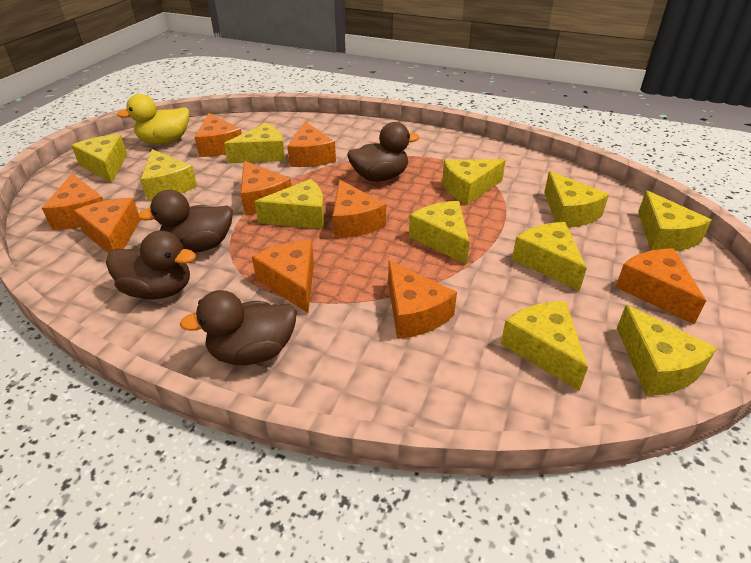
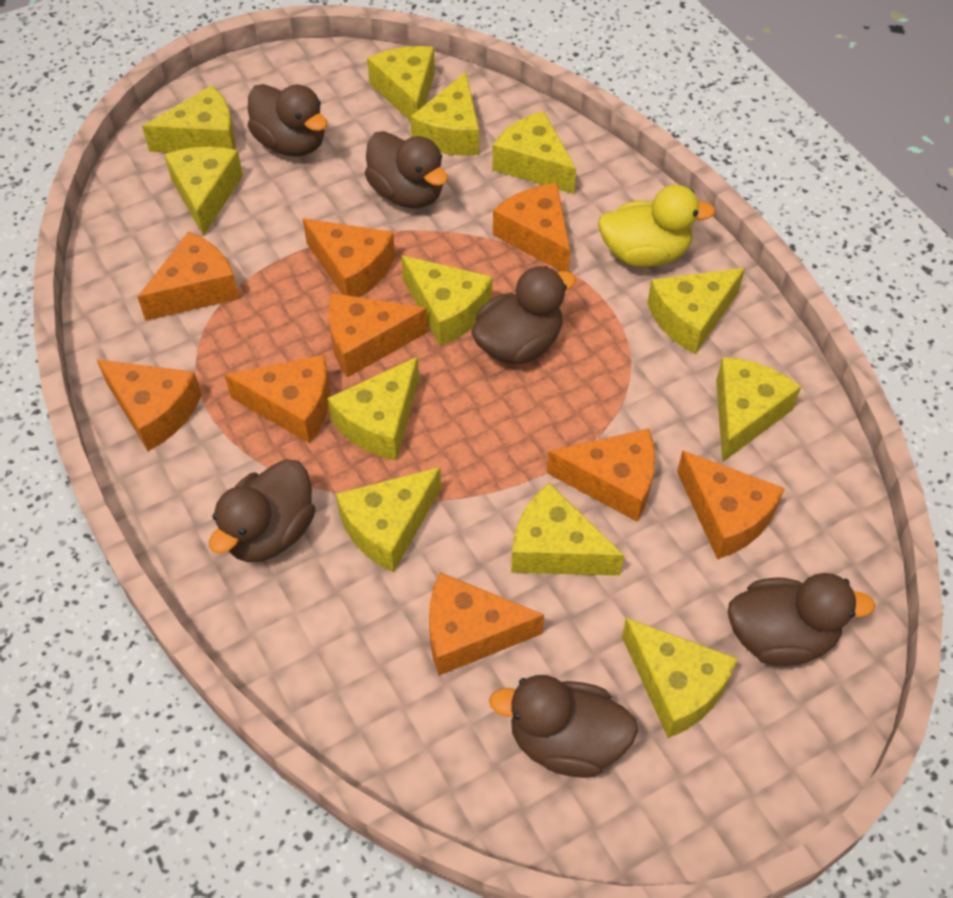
brown duck: 4 -> 6
yellow cheese: 11 -> 12

